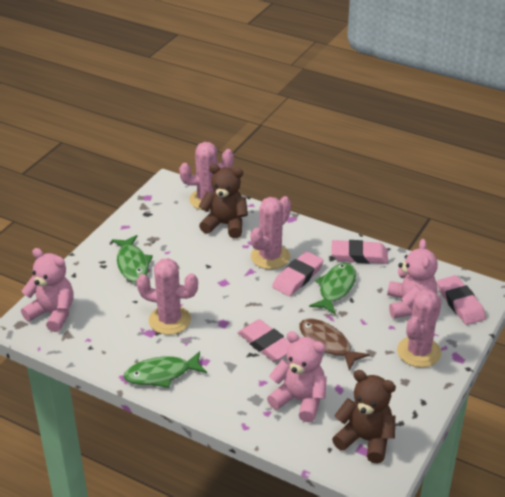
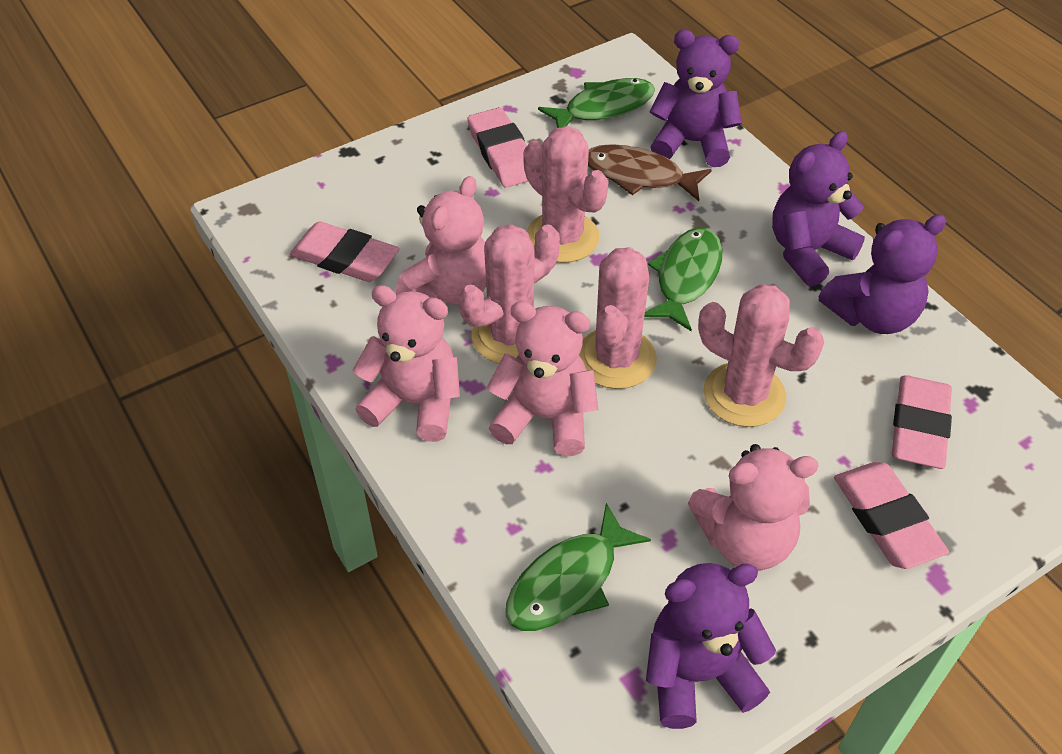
brown teddy bear: 2 -> 0
pink teddy bear: 3 -> 4
purple teddy bear: 0 -> 4

